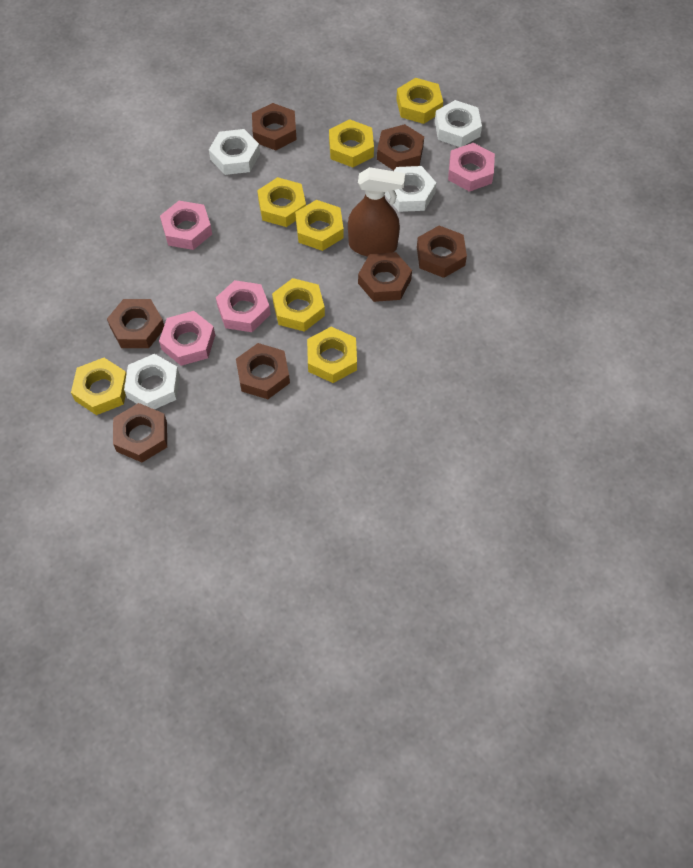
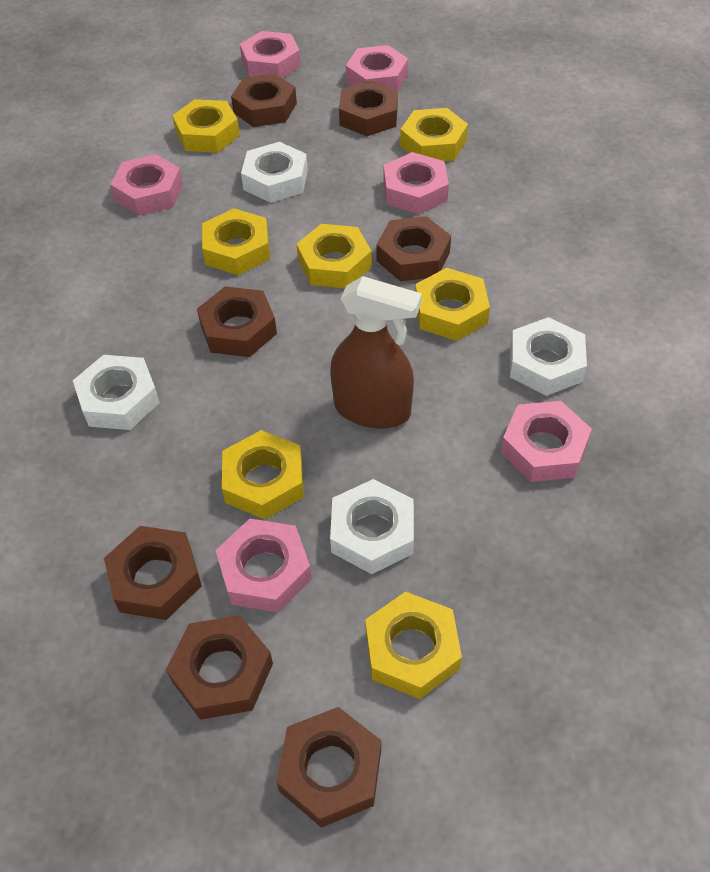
pink nut: 4 -> 6

